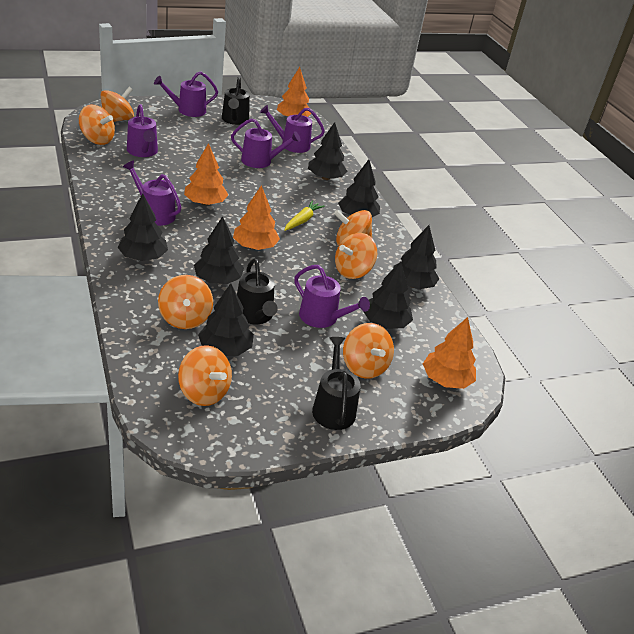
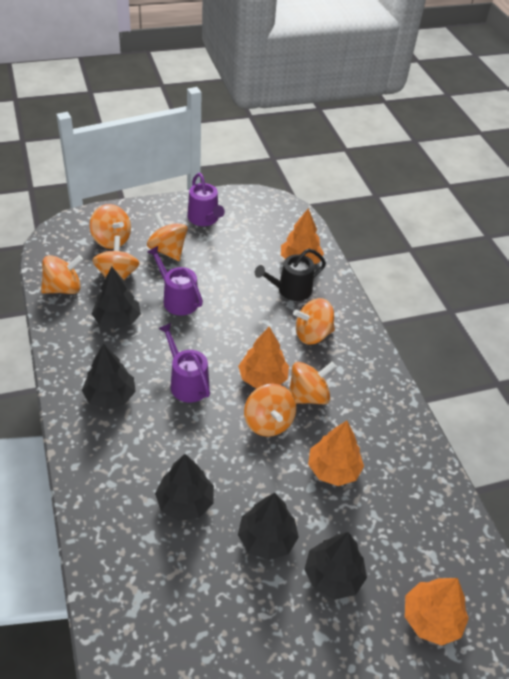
black tree: 7 -> 5
black watering can: 3 -> 1
purple watering can: 6 -> 3
yellow carrot: 1 -> 0

